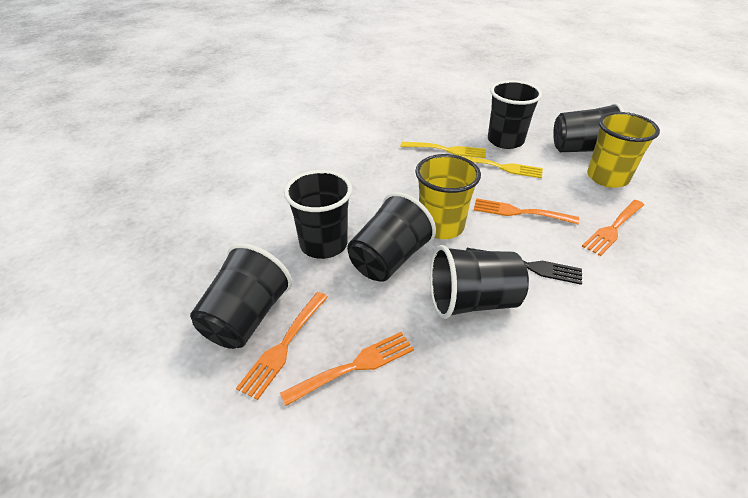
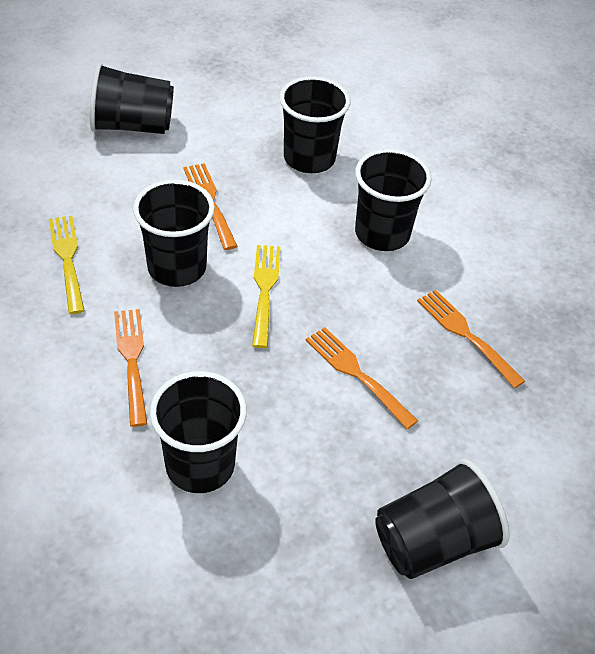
black fork: 1 -> 0
yellow cup: 2 -> 0

